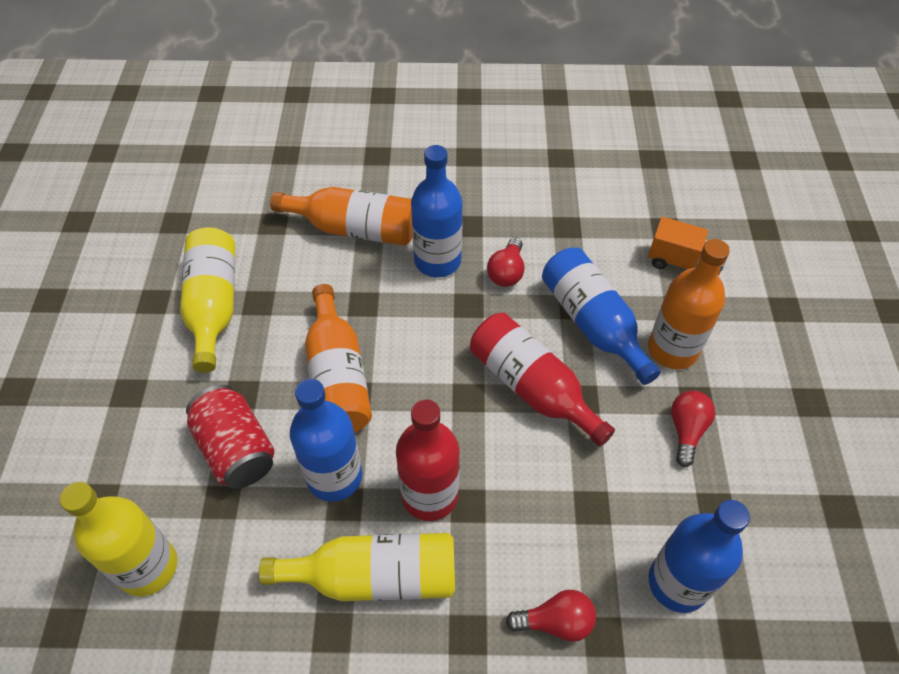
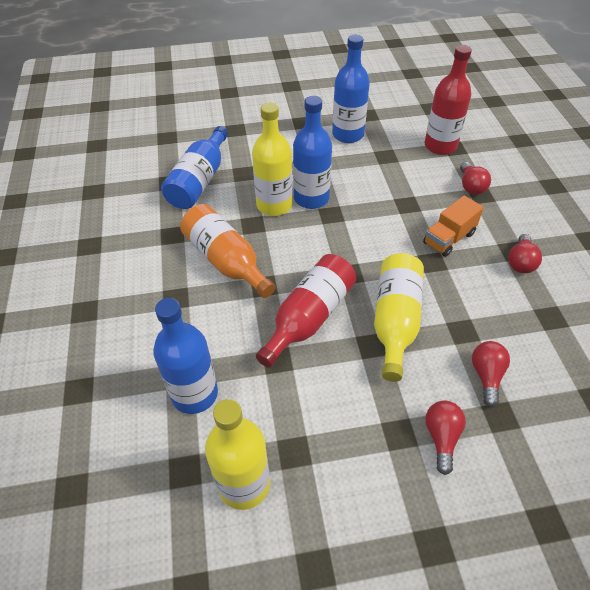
orange bottle: 3 -> 1
red can: 1 -> 0
red light bulb: 3 -> 4

